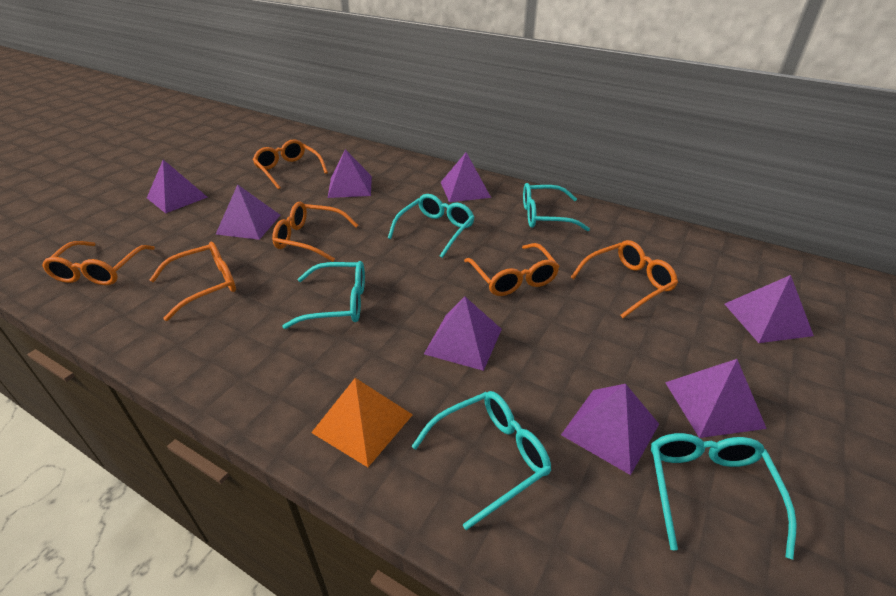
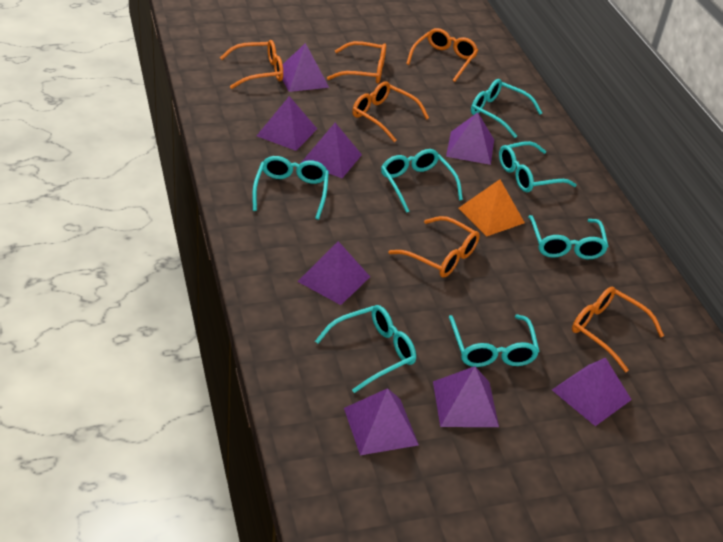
turquoise glasses: 5 -> 7

